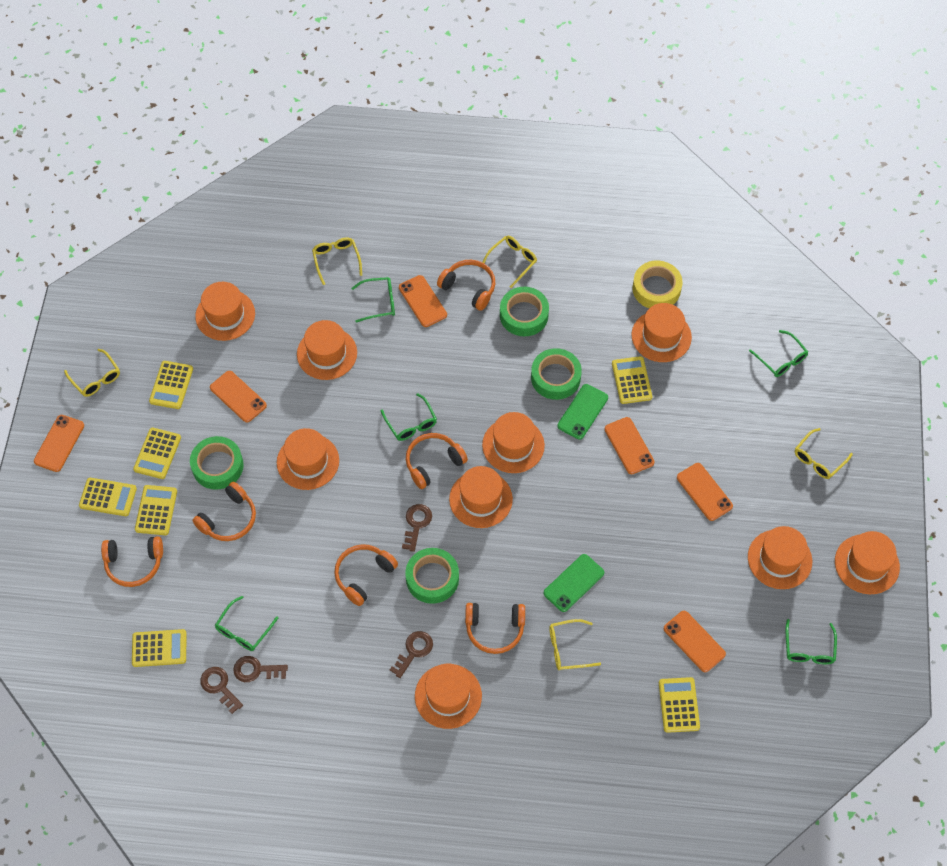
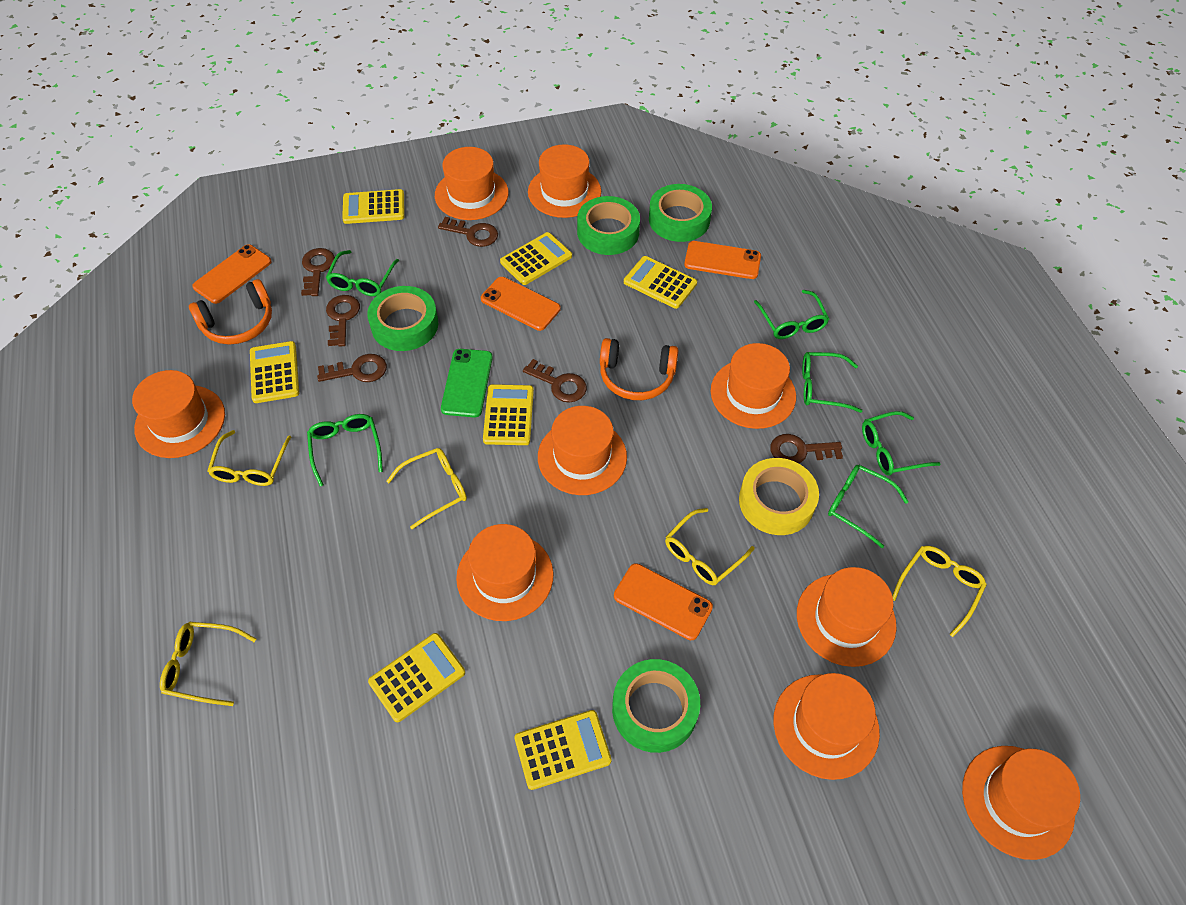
brown key: 4 -> 6
green glasses: 5 -> 6
green phone: 2 -> 1
orange headphones: 6 -> 2
orange phone: 6 -> 4

